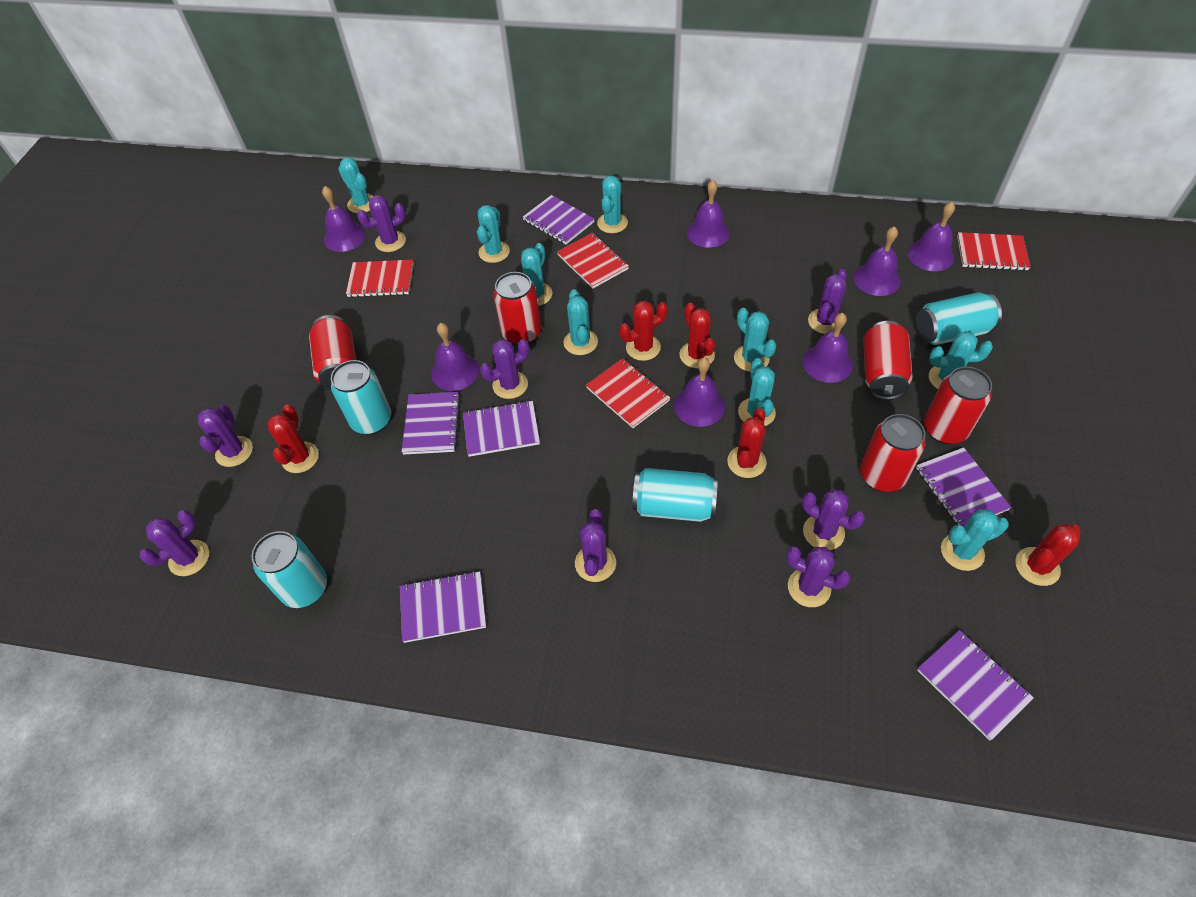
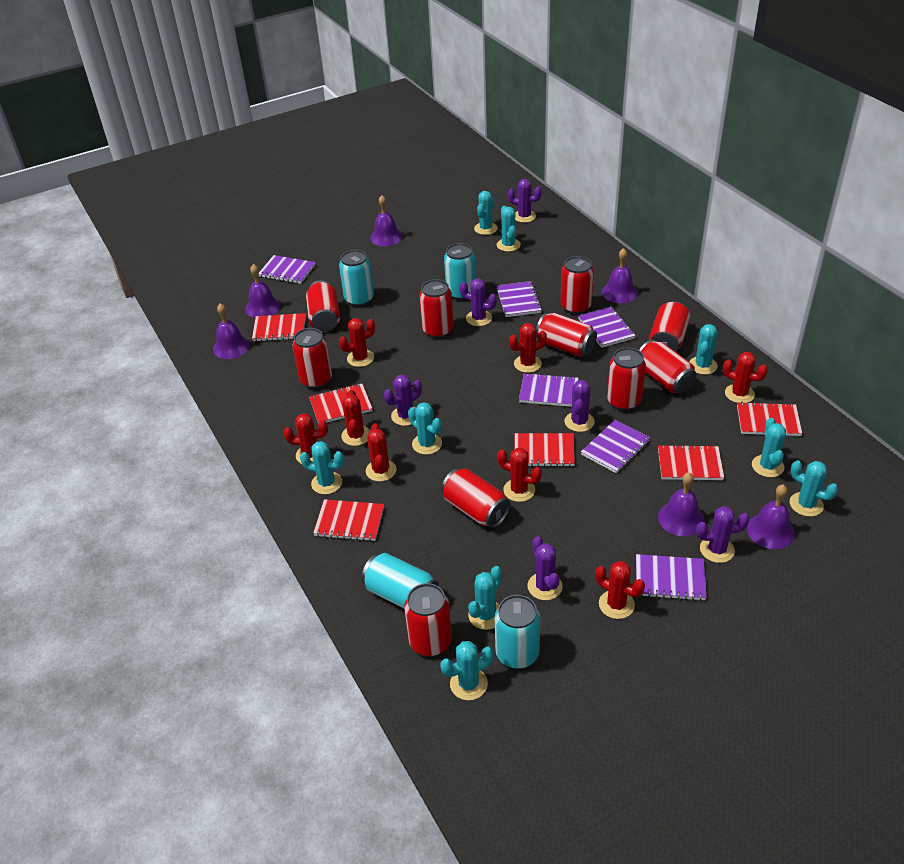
purple bell: 7 -> 6
purple cactus: 8 -> 6
red cactus: 5 -> 8
red can: 5 -> 10
red notebook: 4 -> 6

